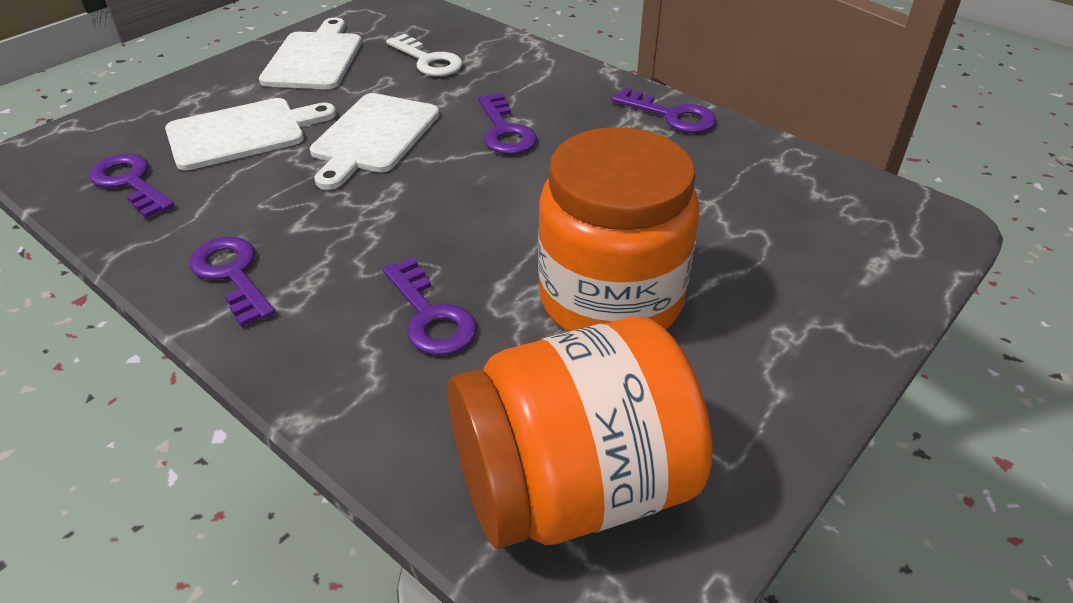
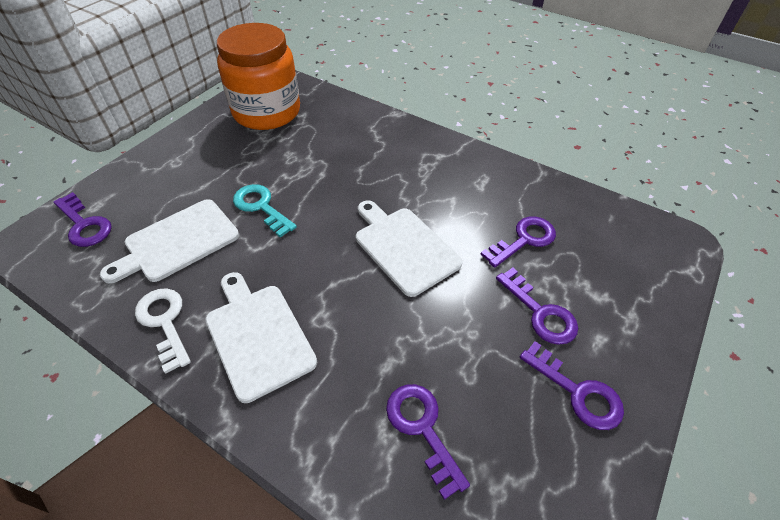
orange jar: 2 -> 1
turquoise key: 0 -> 1

